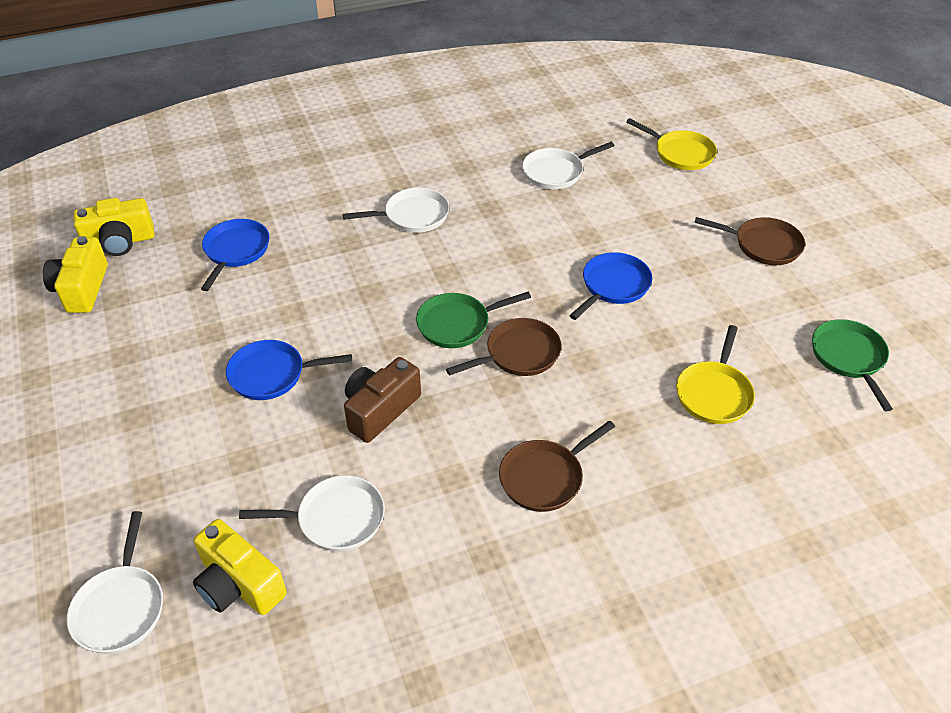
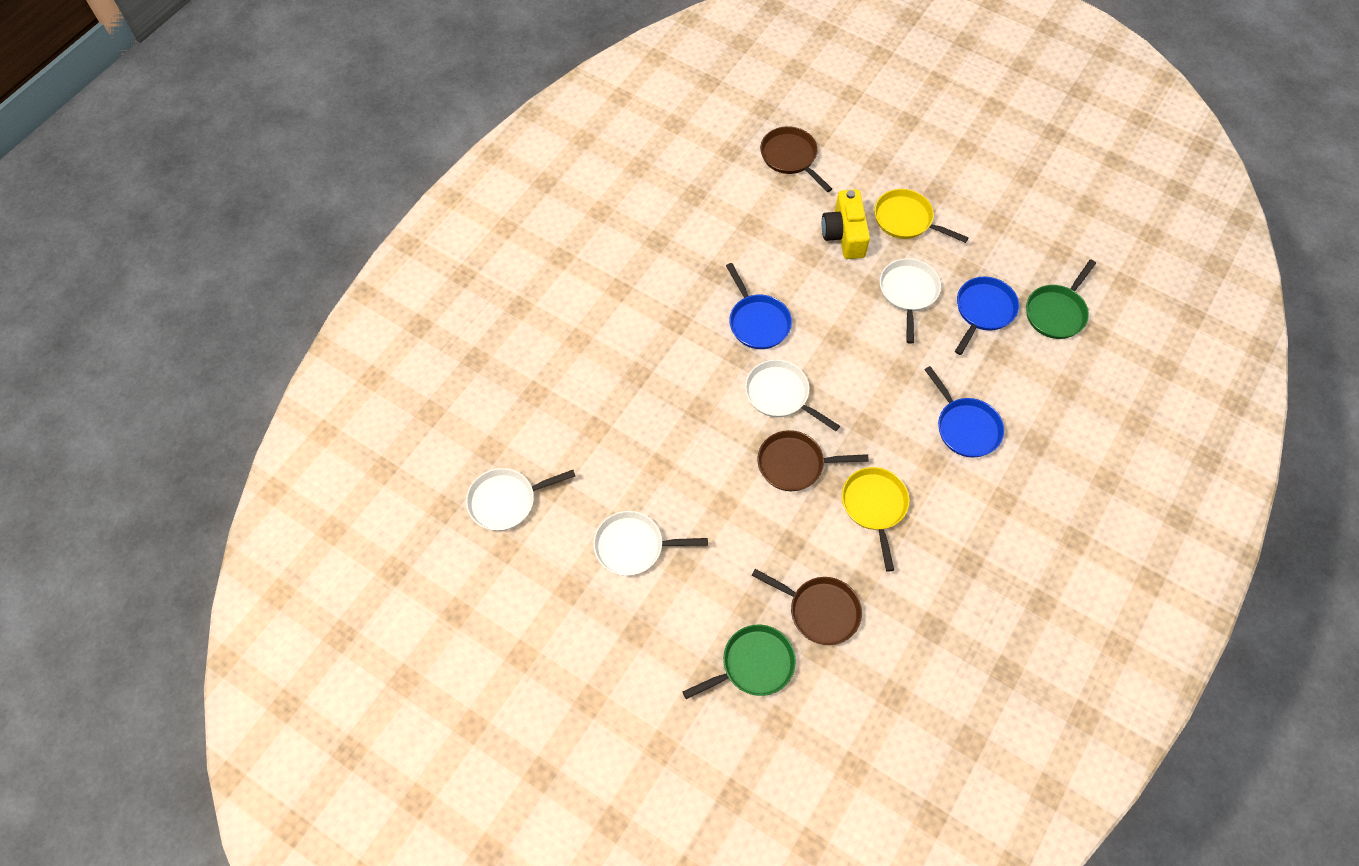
brown camera: 1 -> 0
yellow camera: 3 -> 1

